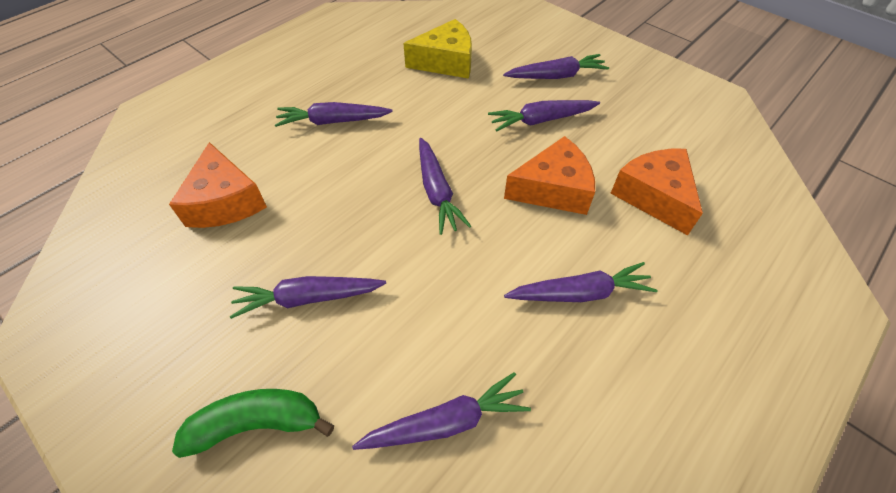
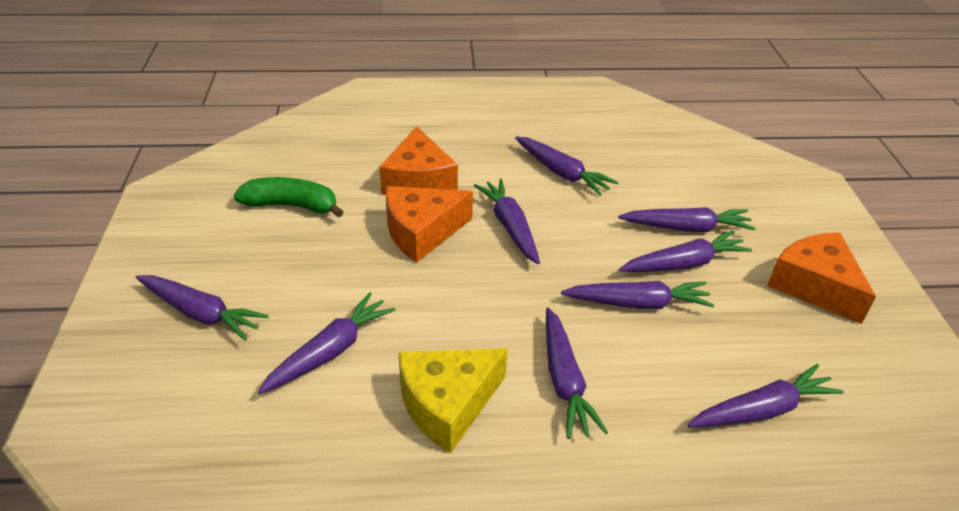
purple carrot: 7 -> 9

